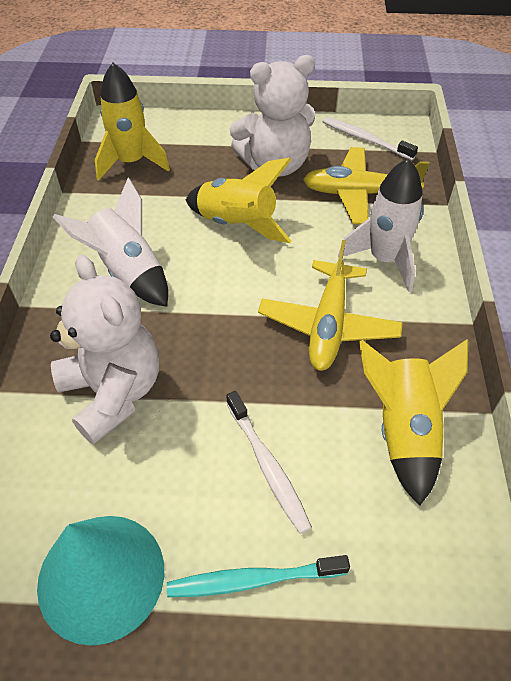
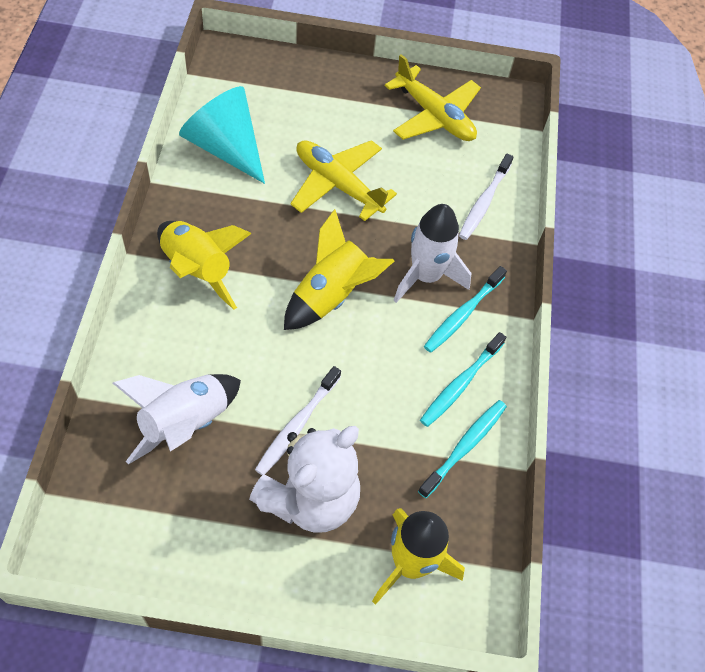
turquoise toothbrush: 1 -> 3
white teddy bear: 2 -> 1

